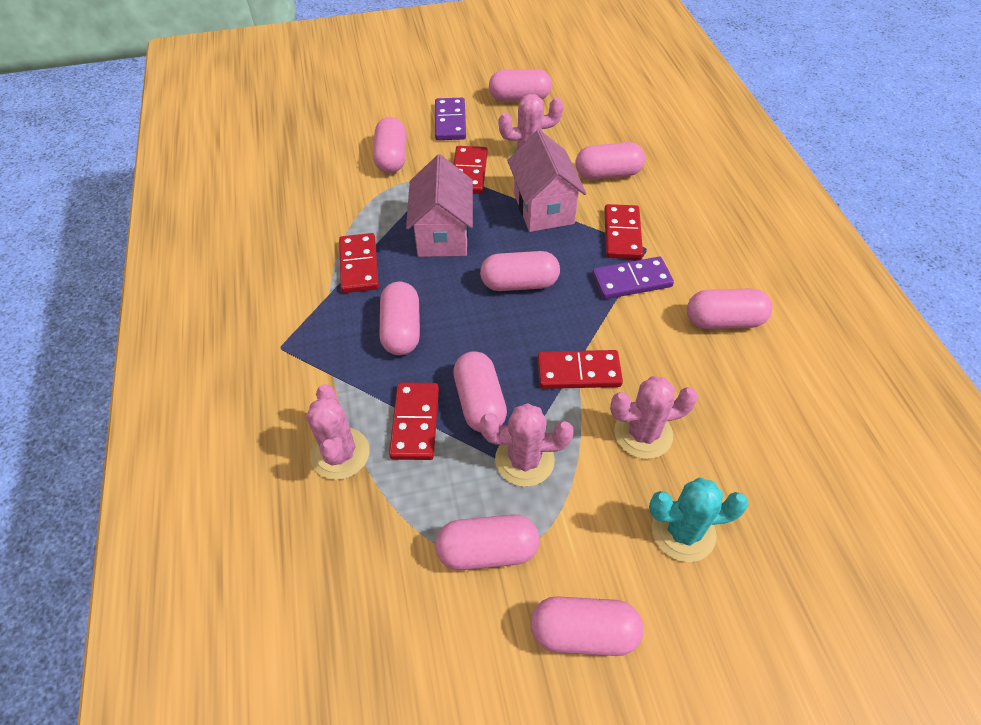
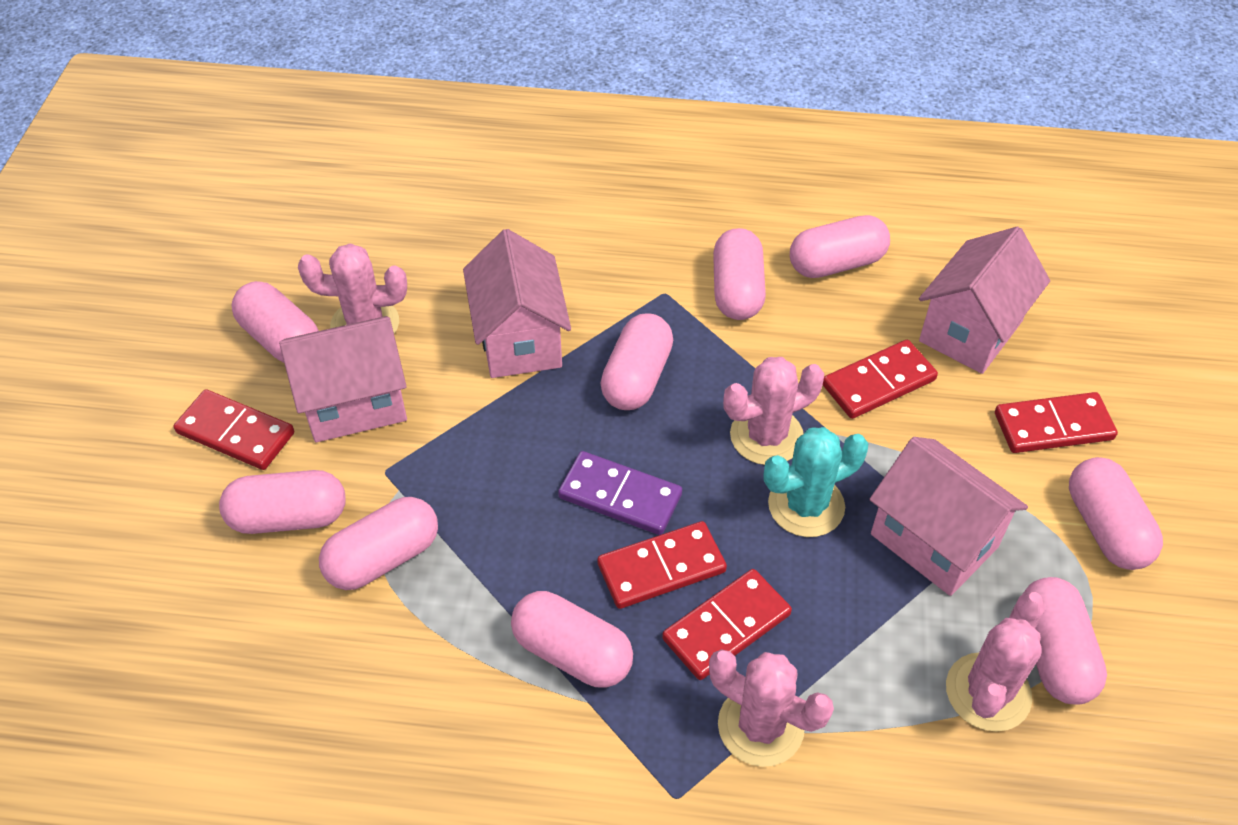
pink house: 2 -> 4
purple domino: 2 -> 1

